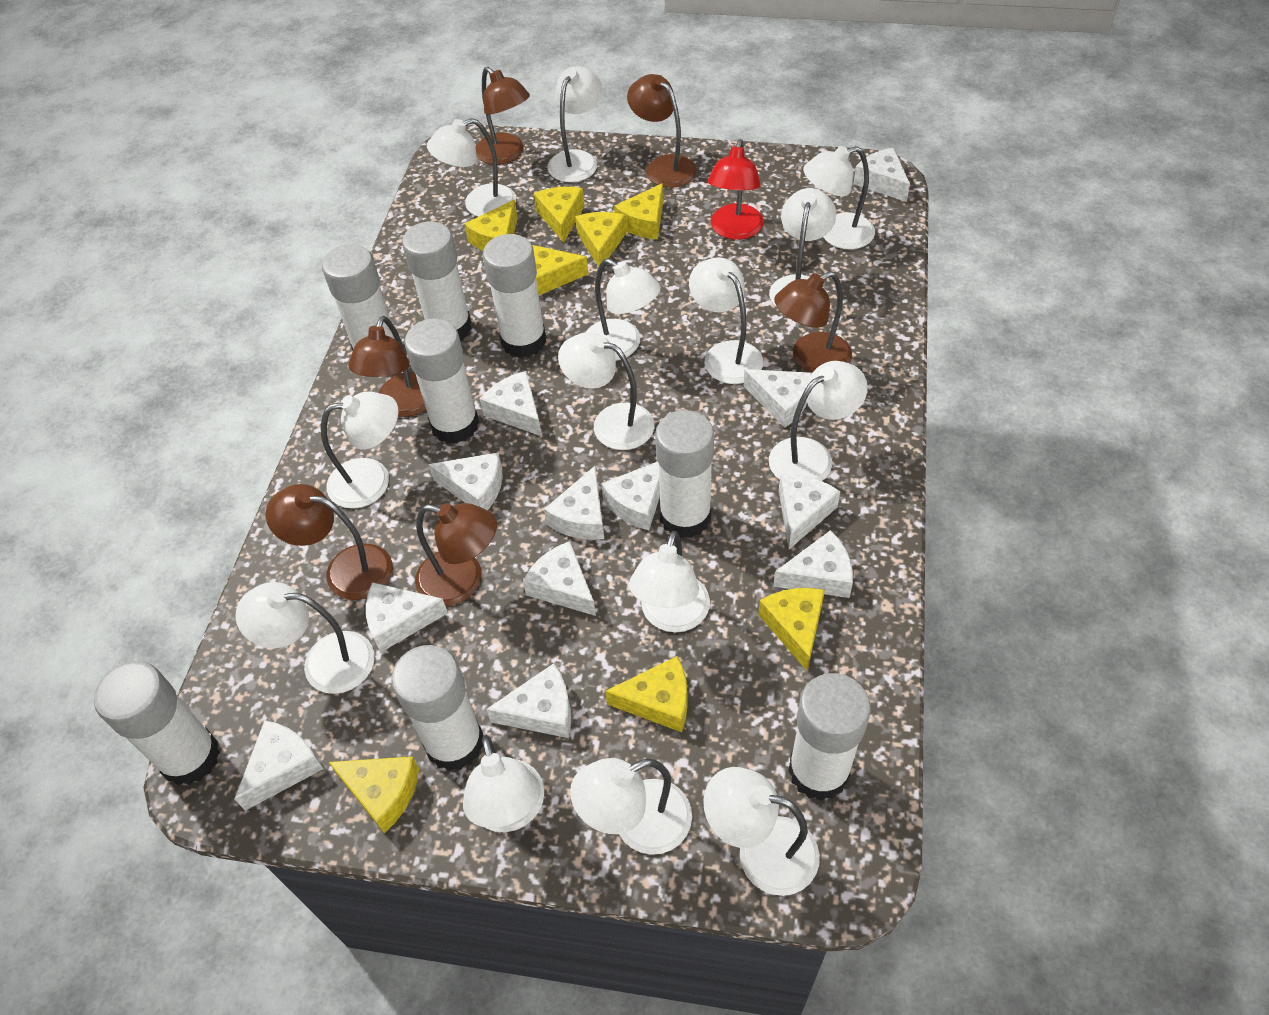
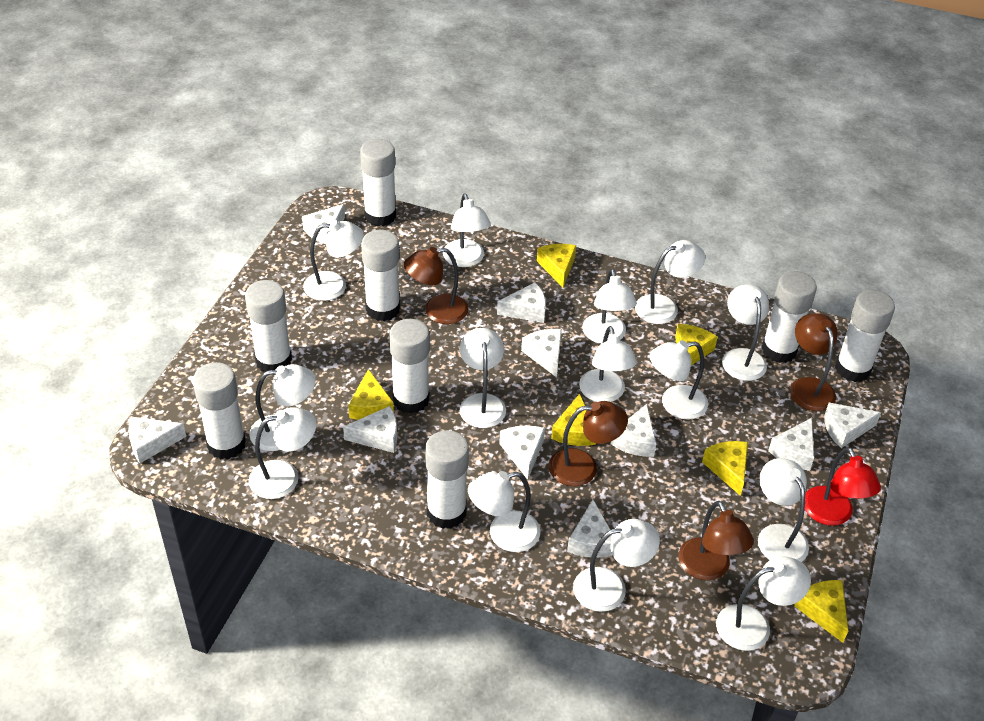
brown lamp: 6 -> 4
white cheese: 12 -> 10
yellow cheese: 8 -> 6

